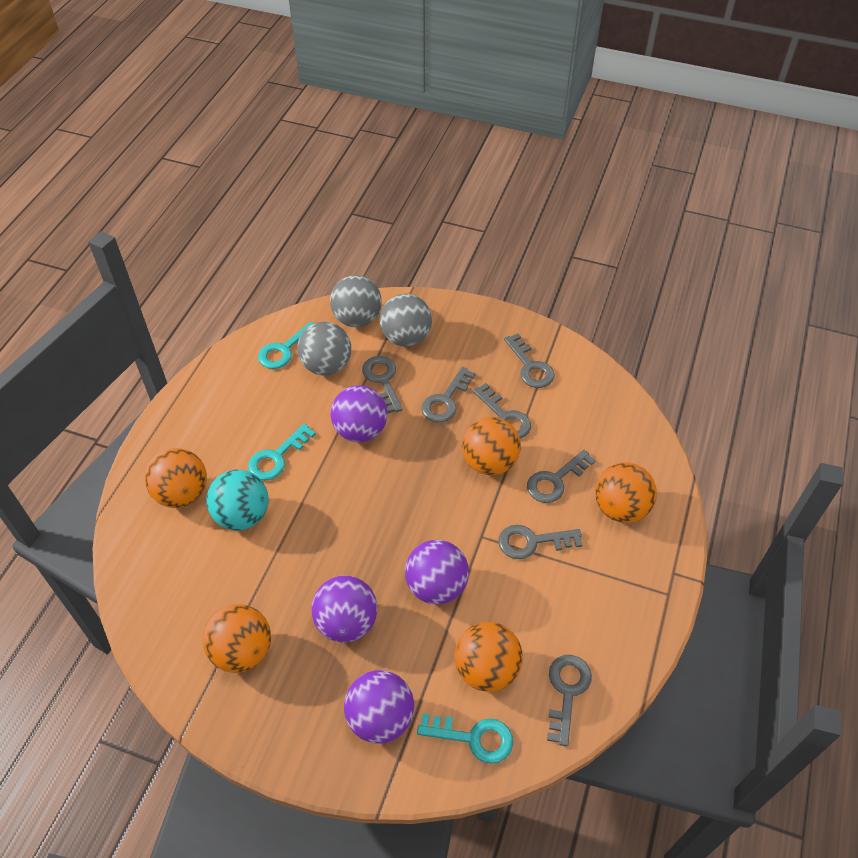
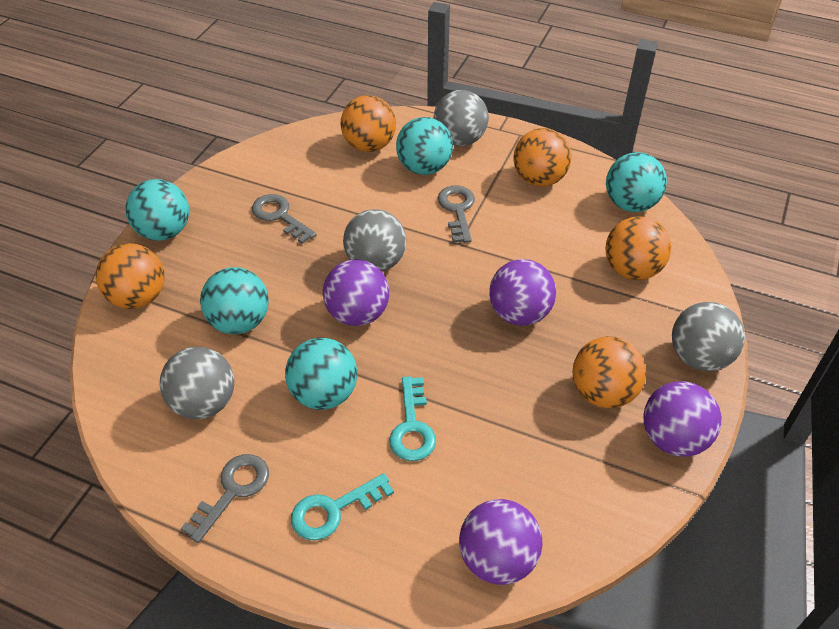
grey ball: 3 -> 4
grey key: 7 -> 3
turquoise ball: 1 -> 5
turquoise key: 3 -> 2

